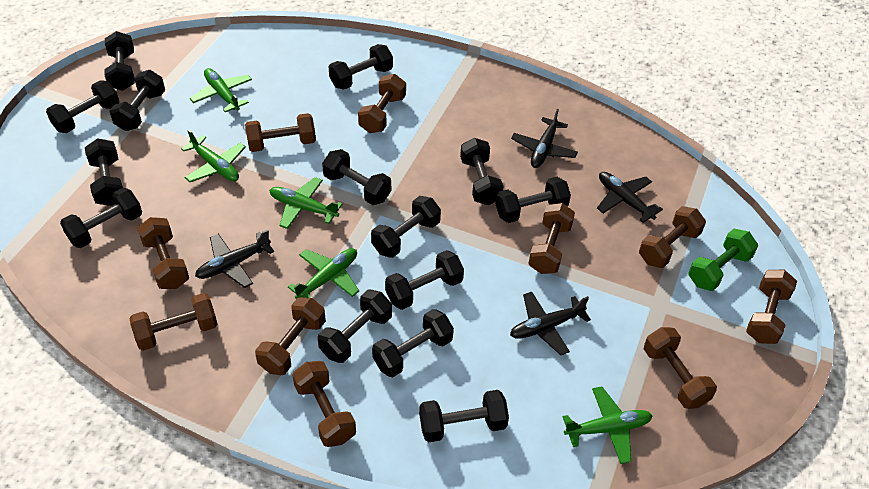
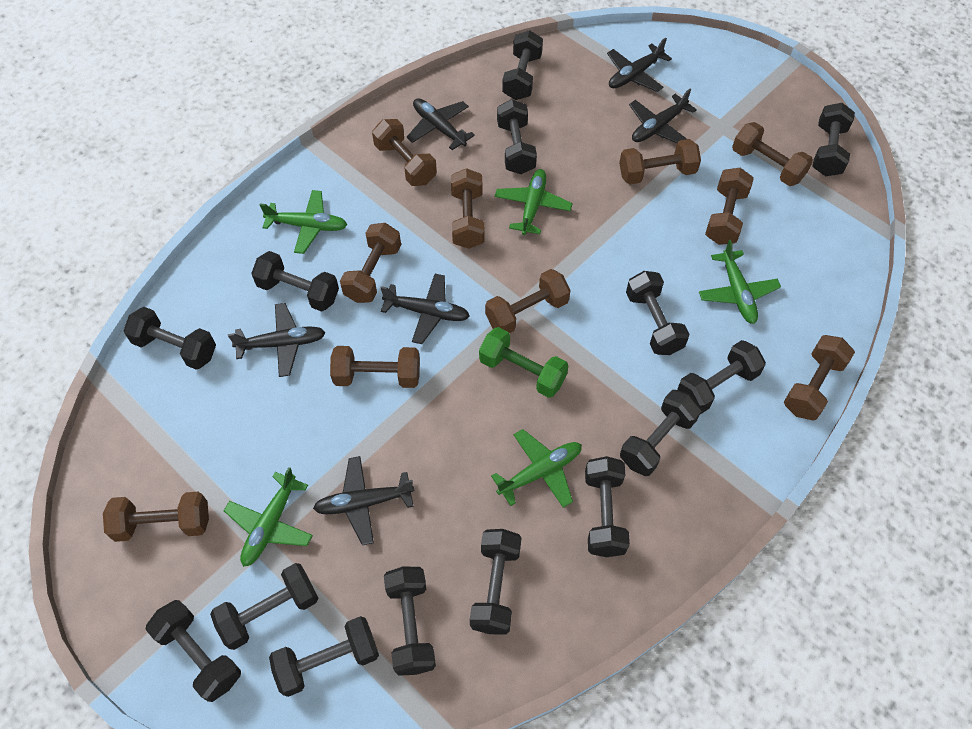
black plane: 4 -> 6

